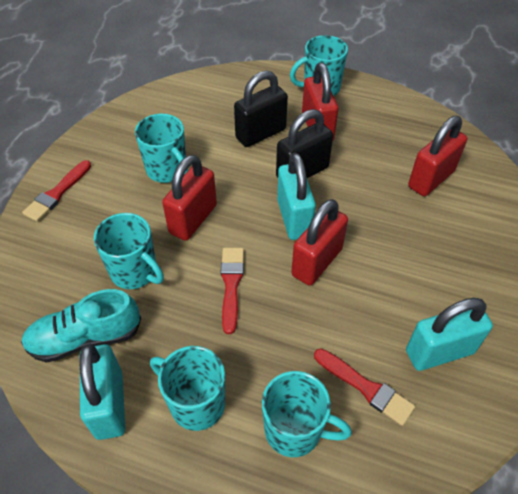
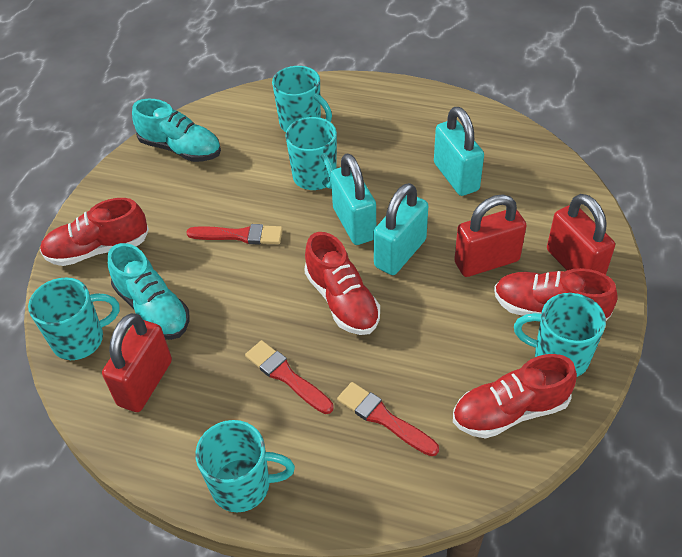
black padlock: 2 -> 0
red padlock: 4 -> 3
red shoe: 0 -> 4
turquoise shoe: 1 -> 2

